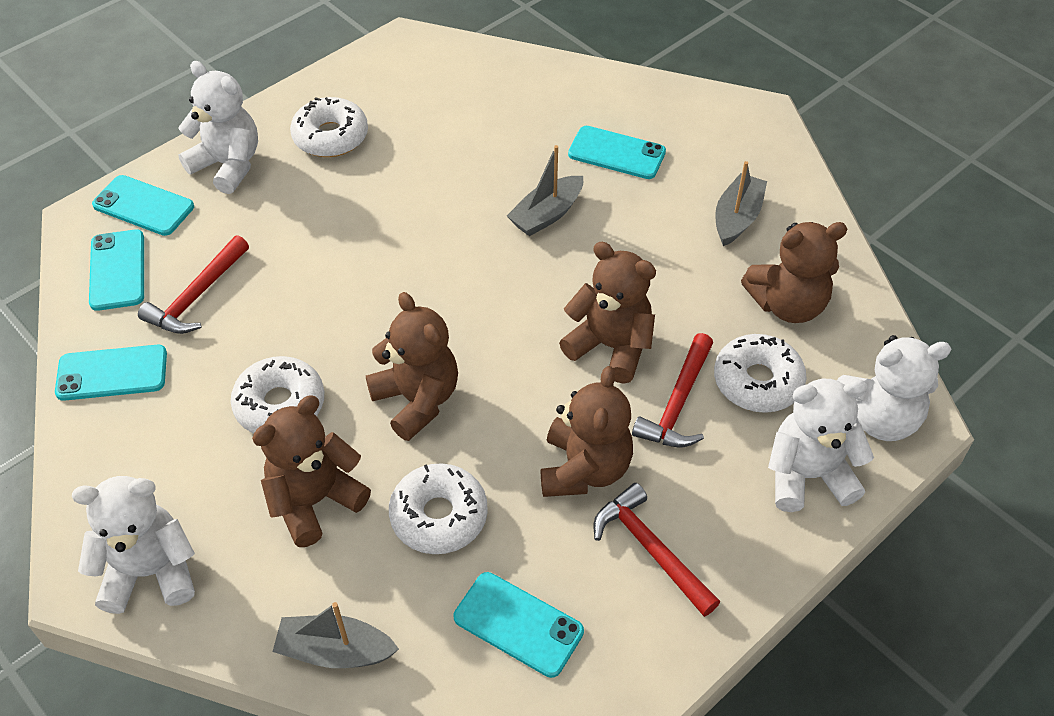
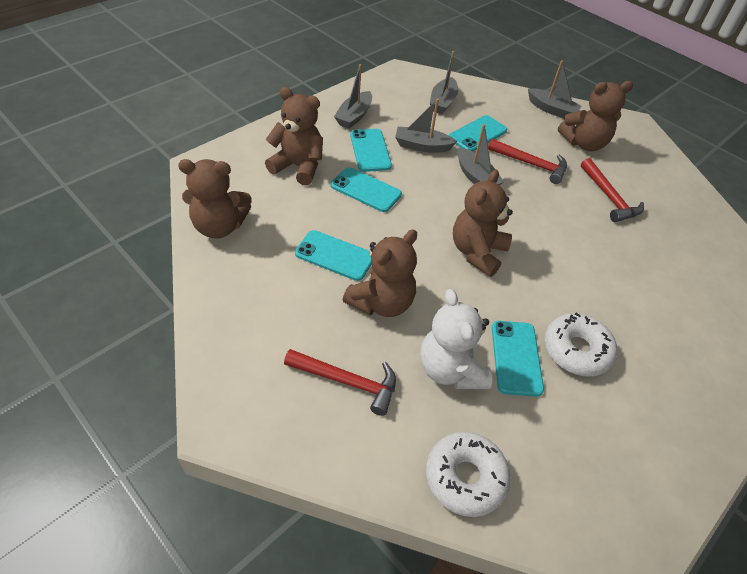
grey boat: 3 -> 5
white donut: 4 -> 2
white teddy bear: 4 -> 1

